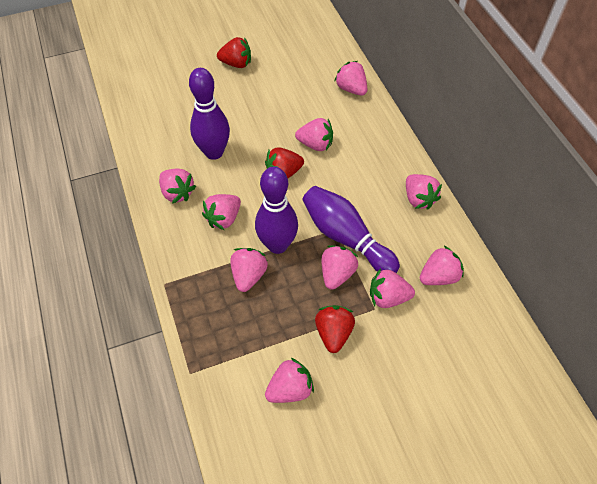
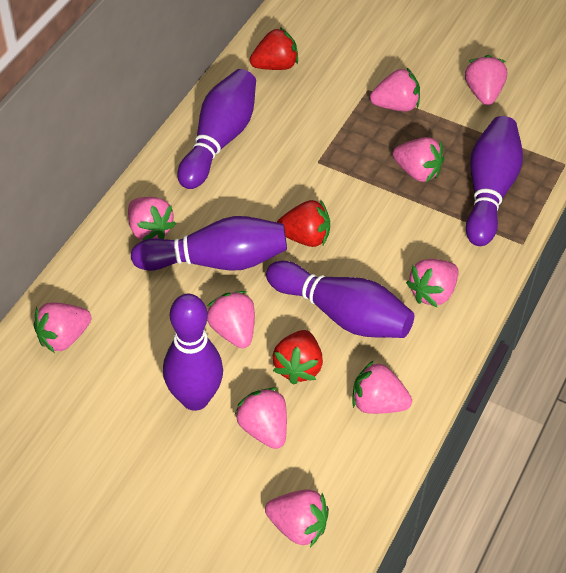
purple bowling pin: 3 -> 5

